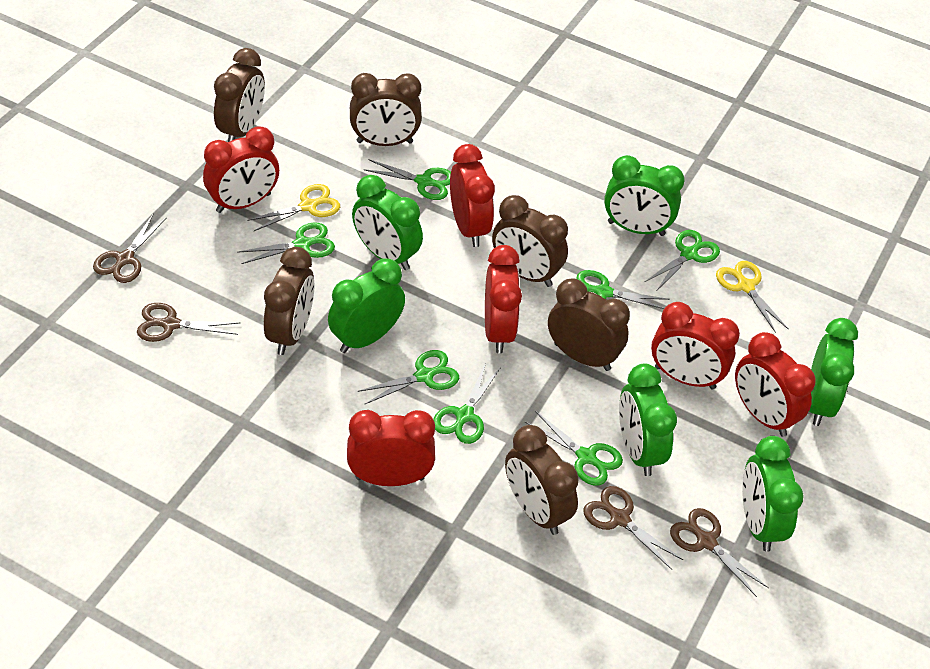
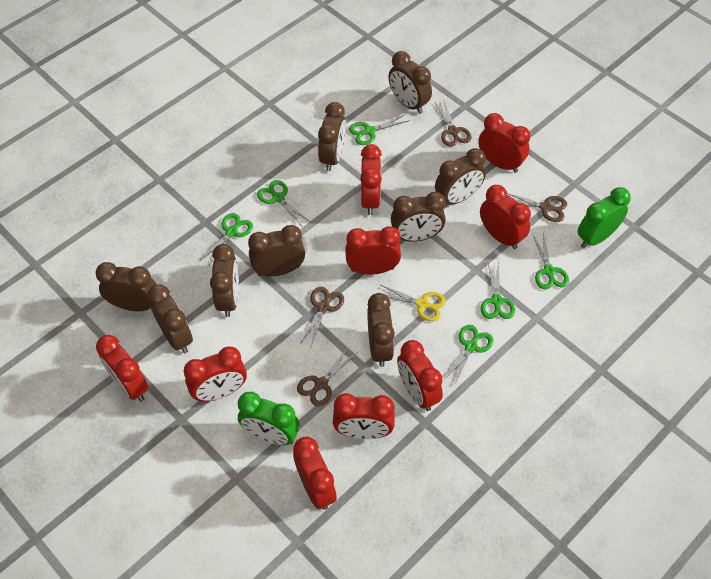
brown clock: 6 -> 9
green clock: 6 -> 2
green scissors: 7 -> 6
red clock: 6 -> 9
yellow scissors: 2 -> 1

